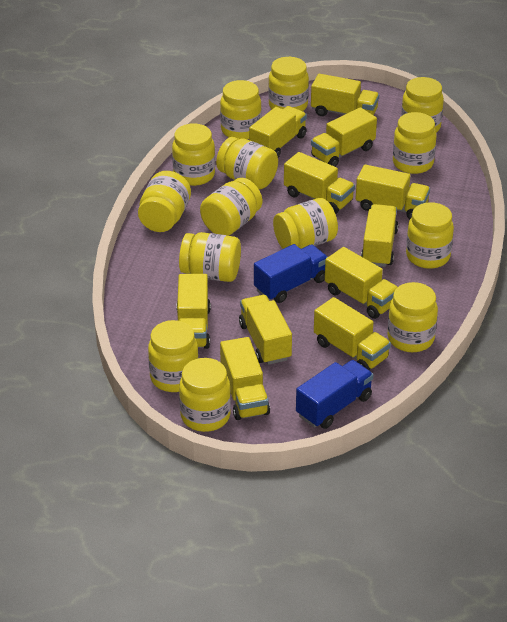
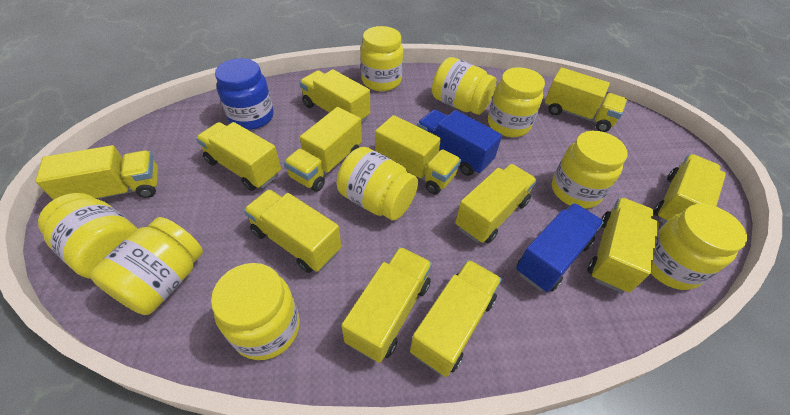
blue jar: 0 -> 1
yellow jar: 14 -> 9
yellow truck: 11 -> 12

